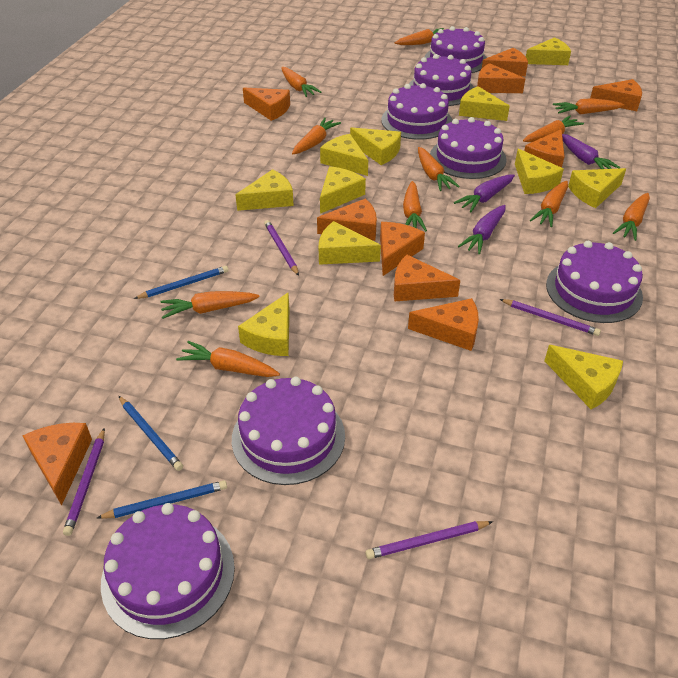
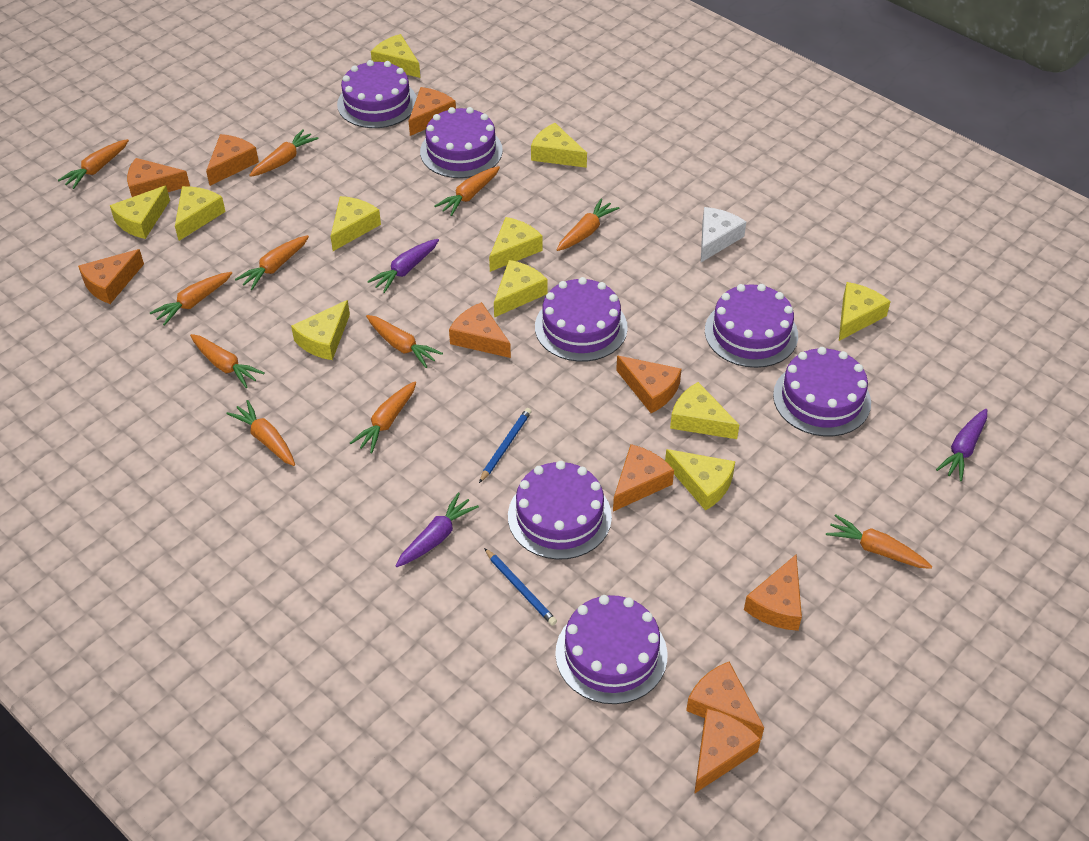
blue pencil: 3 -> 2
purple pencil: 4 -> 0
white cheese: 0 -> 1

